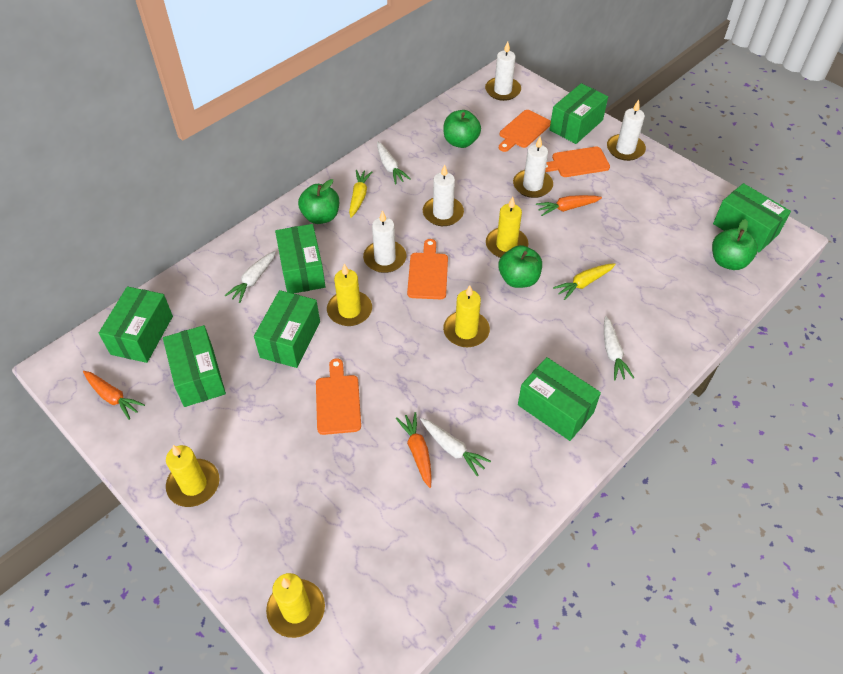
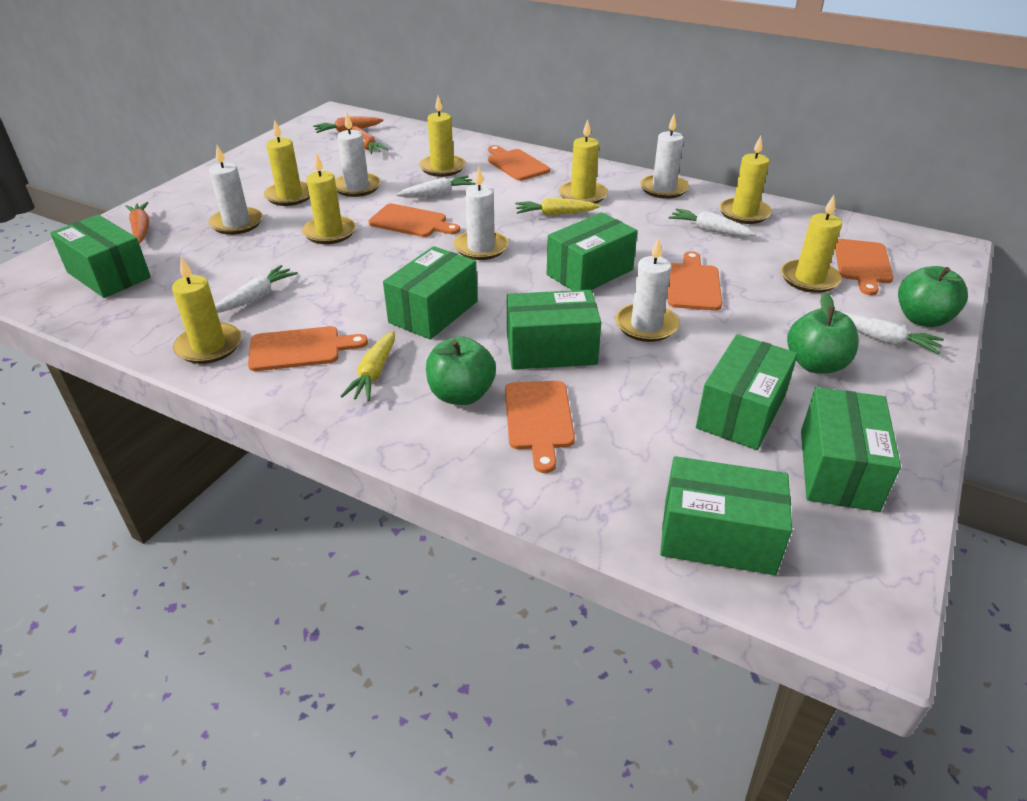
green apple: 4 -> 3
orange cutting board: 4 -> 6
yellow candle: 5 -> 7

